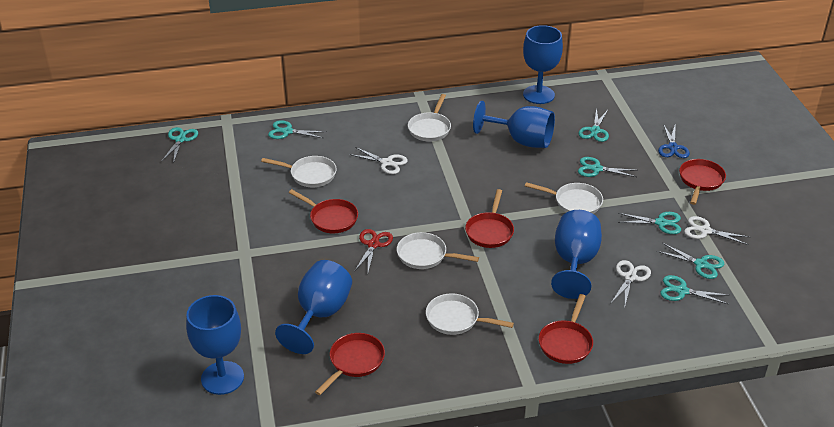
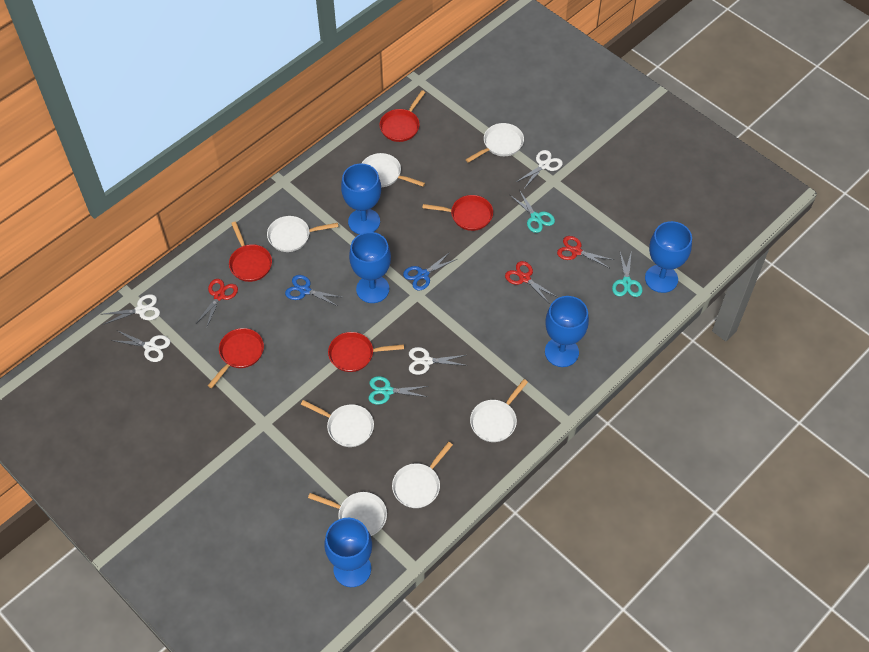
blue scissors: 1 -> 2
red scissors: 1 -> 3
turquoise scissors: 7 -> 3
white pan: 5 -> 7
white scissors: 3 -> 4

